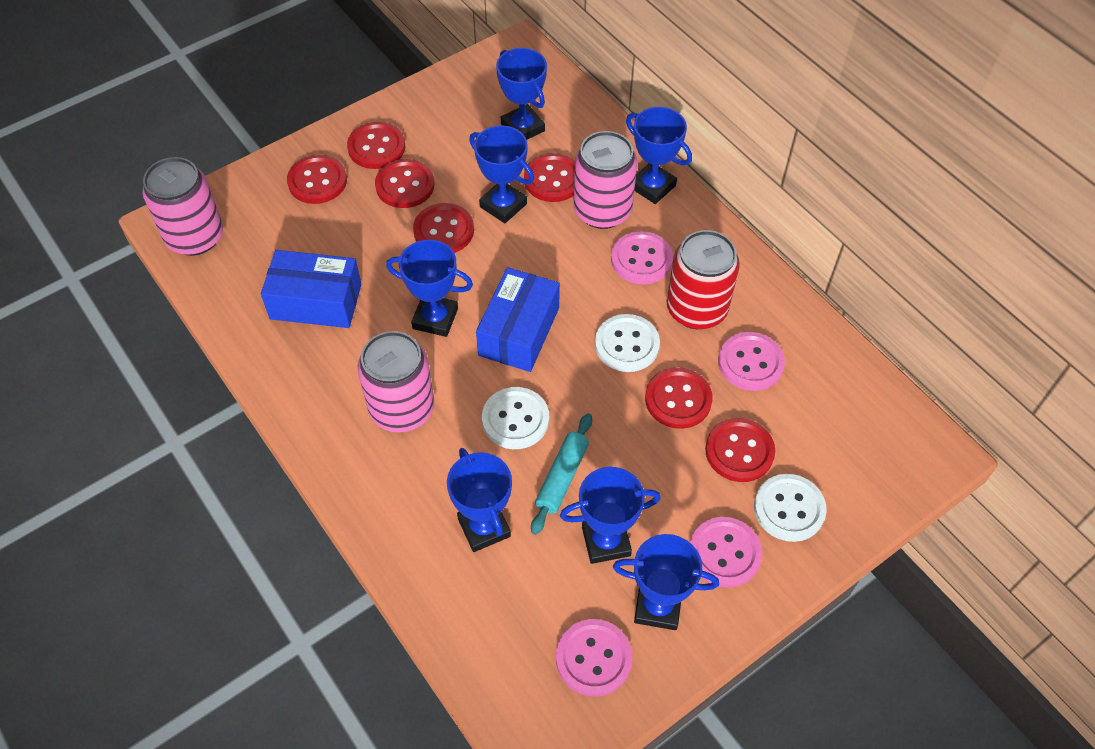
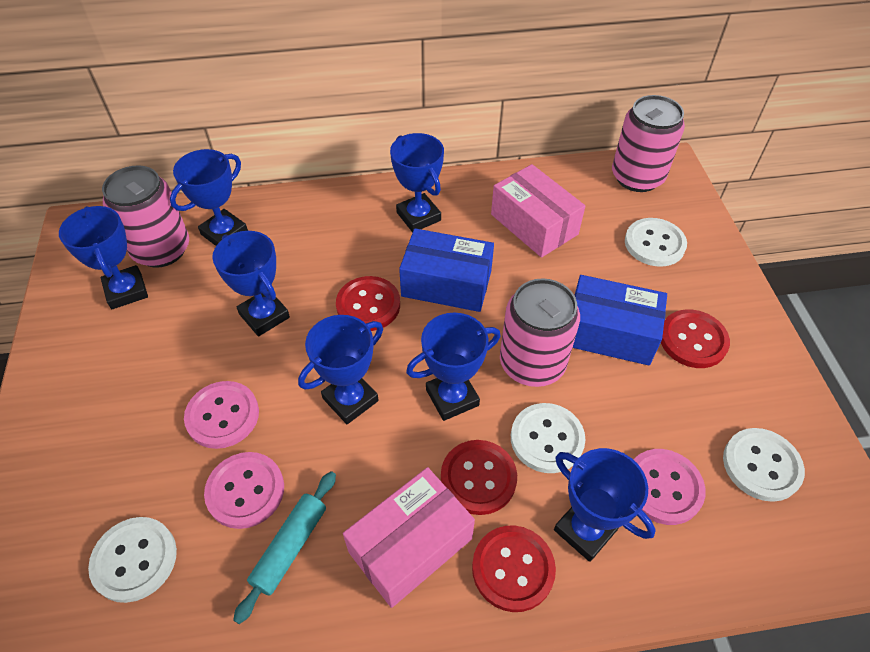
pink box: 0 -> 2
pink button: 4 -> 3
red button: 7 -> 4
red can: 1 -> 0
white button: 3 -> 4

